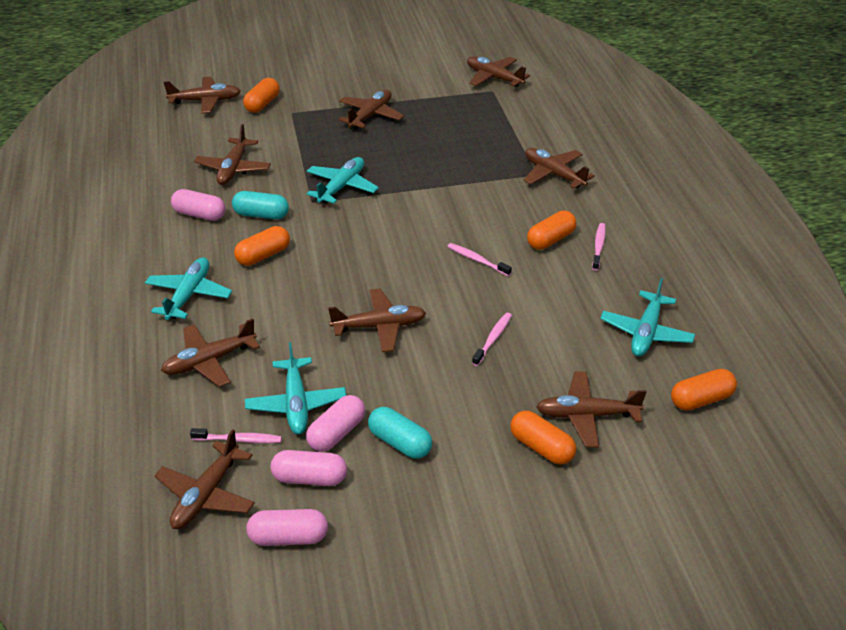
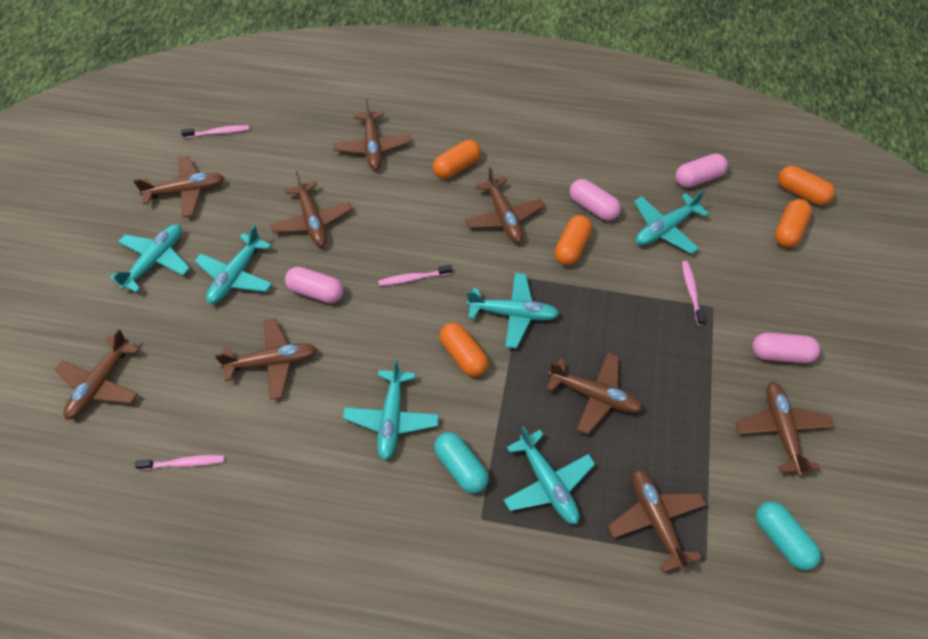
turquoise plane: 4 -> 6

